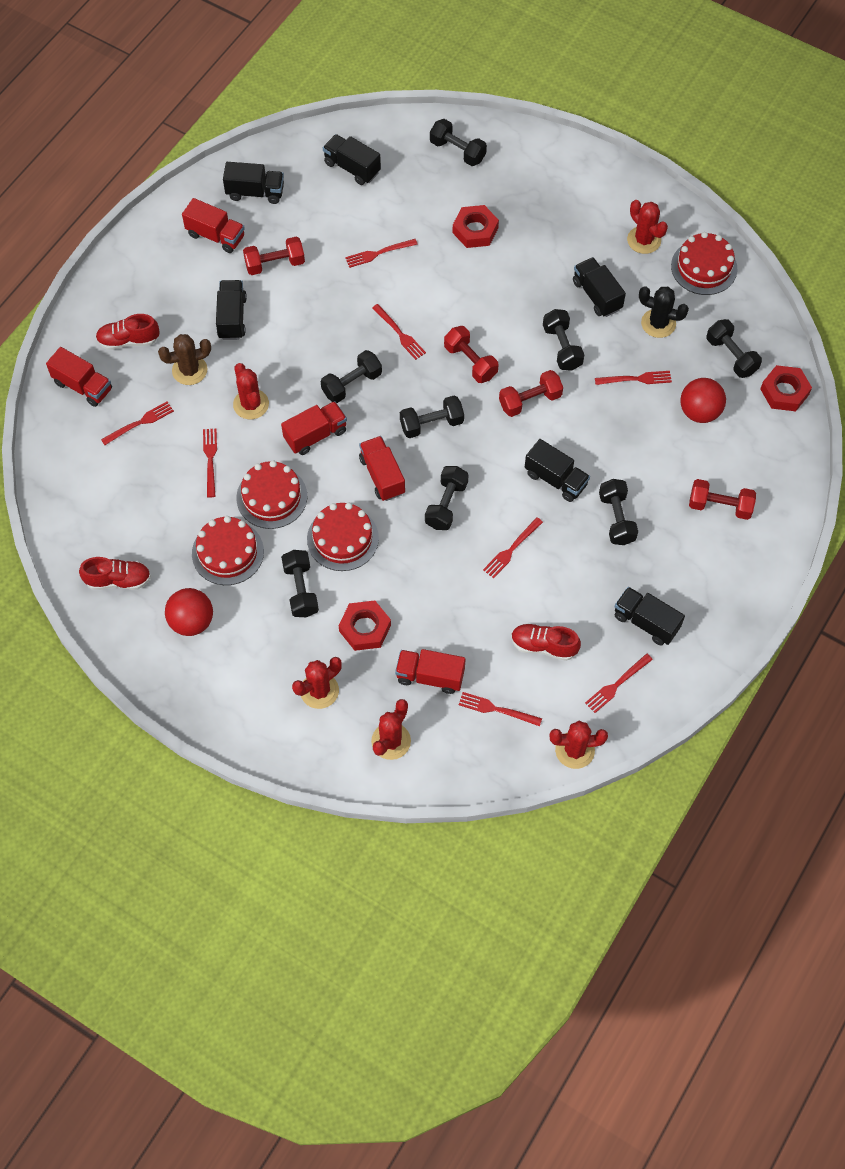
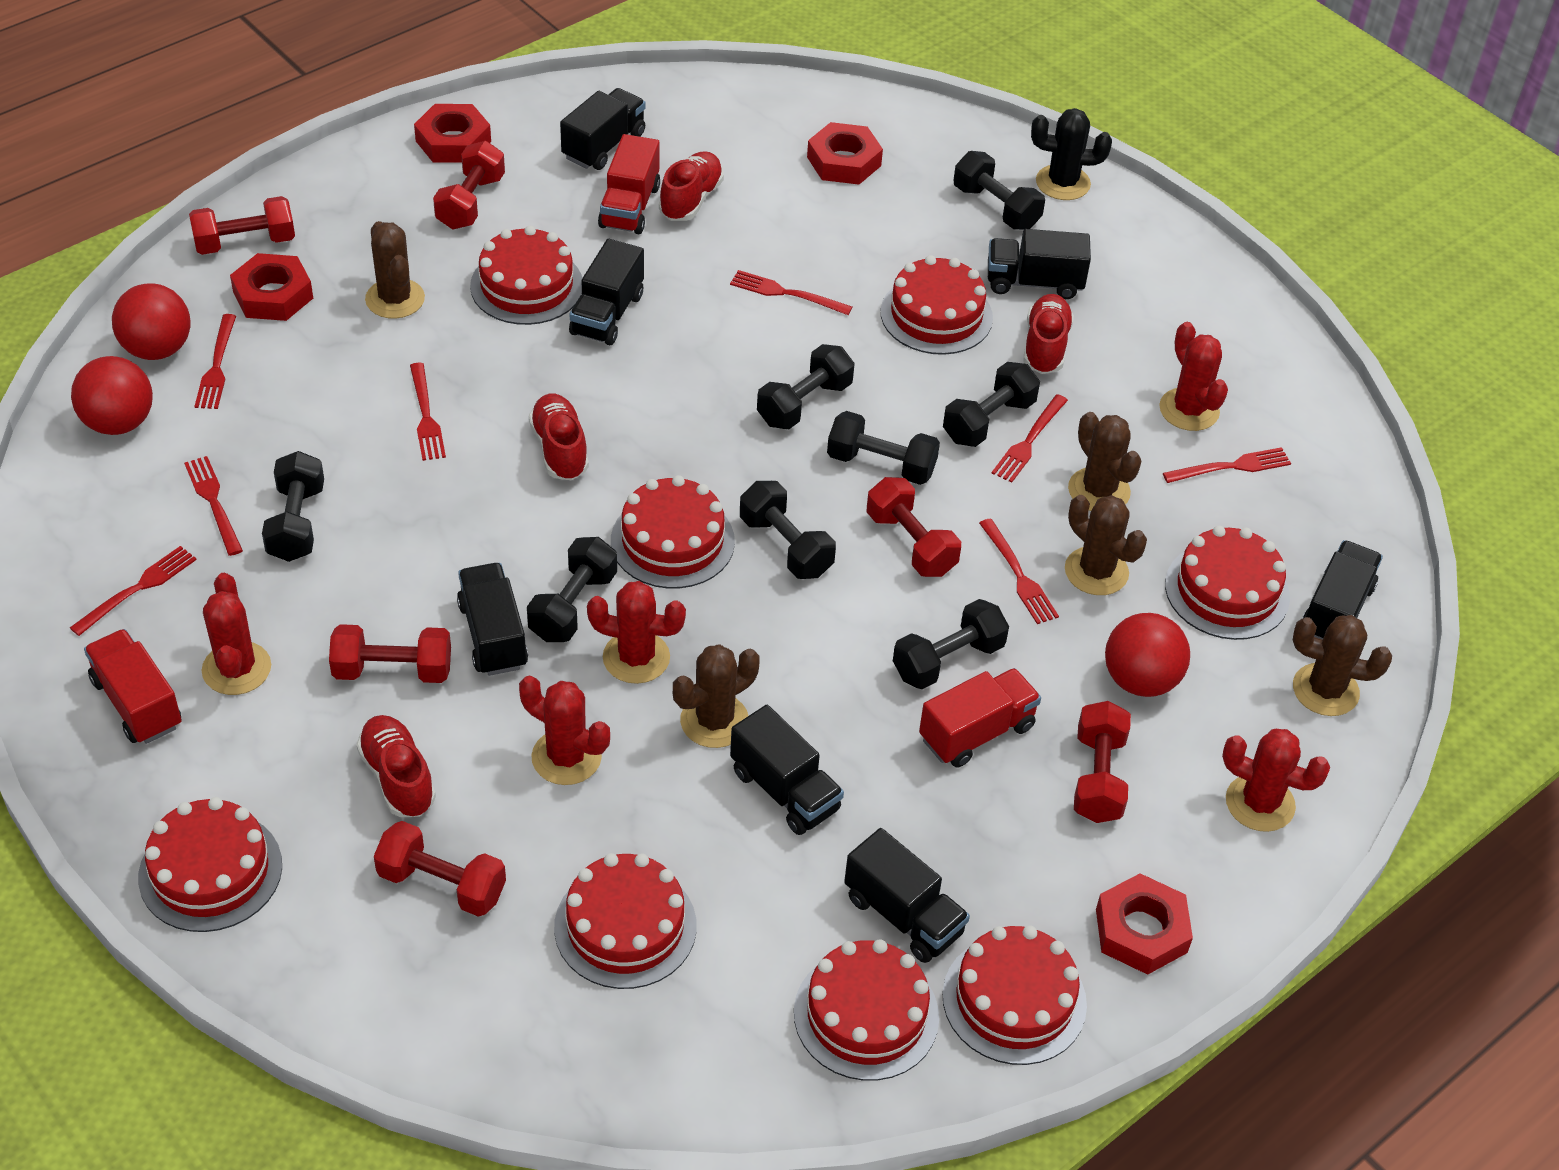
black truck: 6 -> 7
brown cactus: 1 -> 5
red ball: 2 -> 3
red cake: 4 -> 8
red dumbbell: 4 -> 6
red nut: 3 -> 4
red shoe: 3 -> 4
red truck: 5 -> 3

